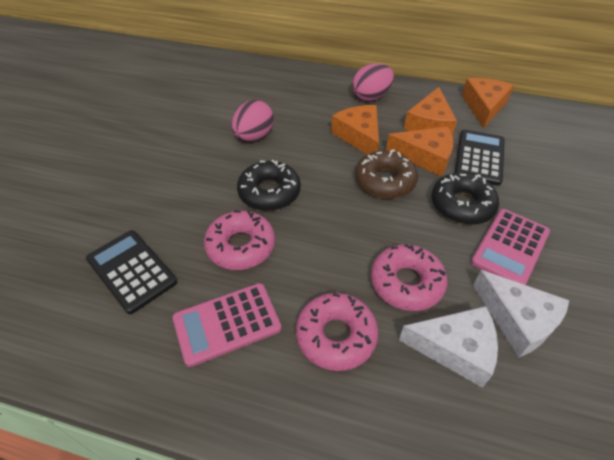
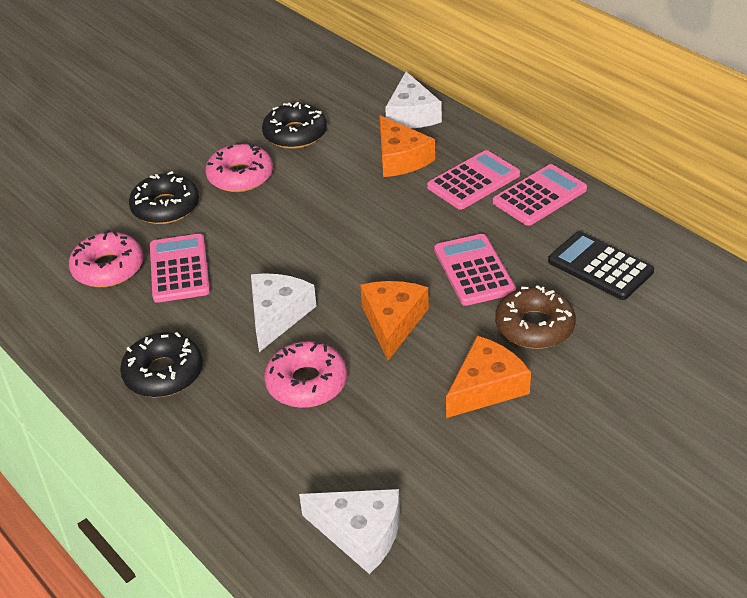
black calculator: 2 -> 1
black donut: 2 -> 3
orange cheese: 4 -> 3
pink calculator: 2 -> 4
pink egg: 2 -> 0
white cheese: 2 -> 3

